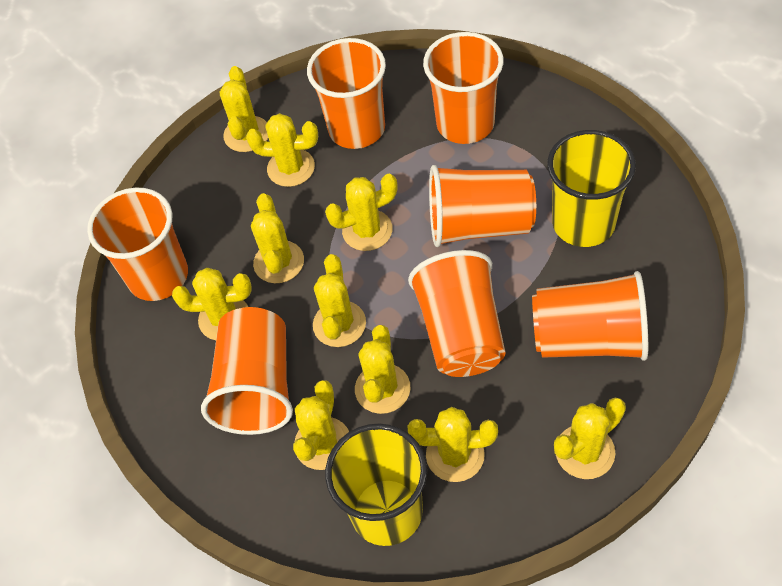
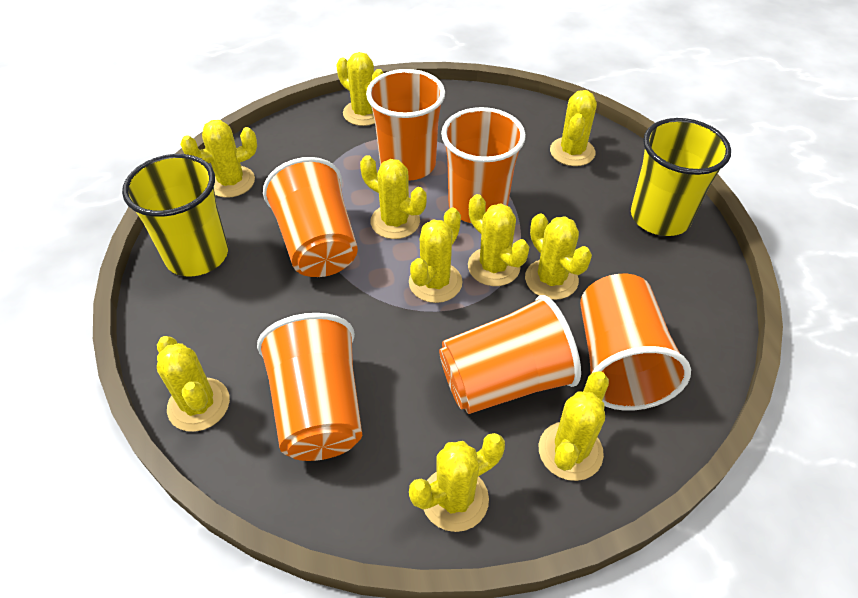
orange cup: 7 -> 6

